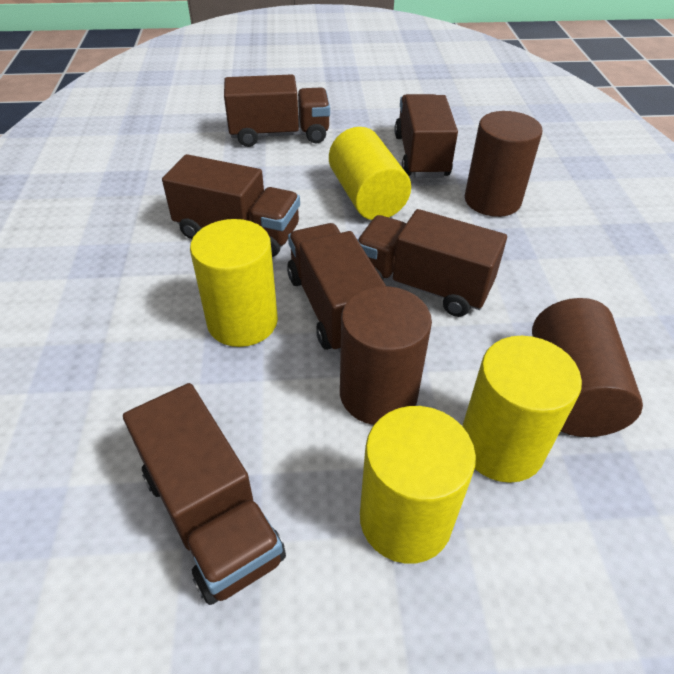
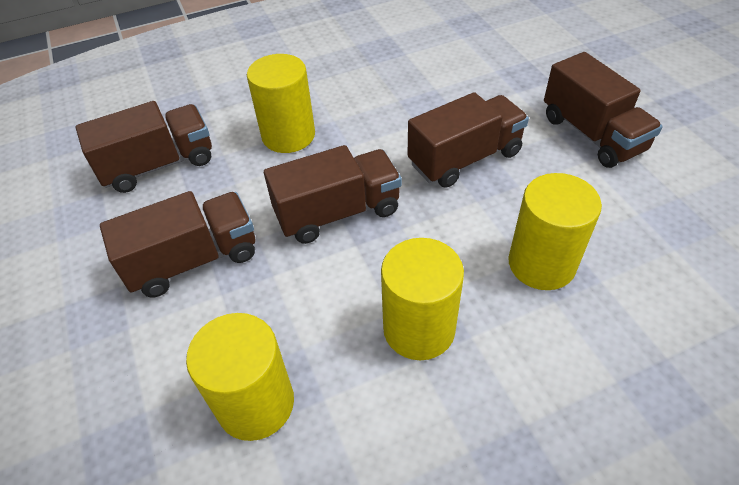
brown cylinder: 3 -> 0
brown truck: 6 -> 5

